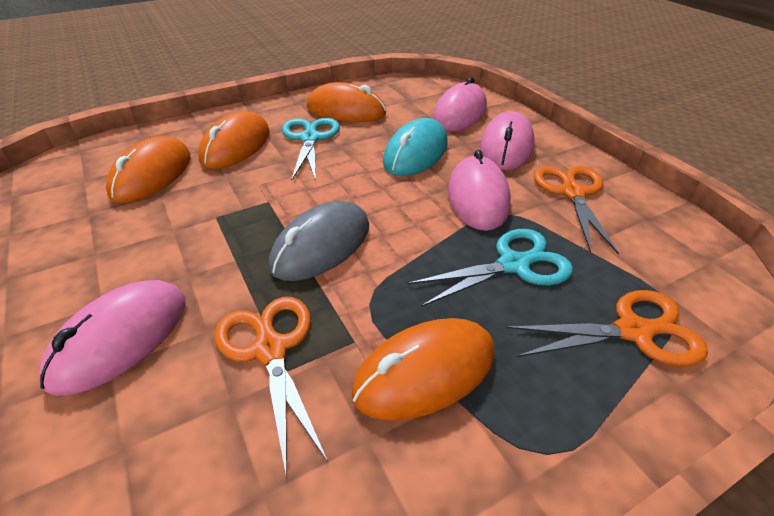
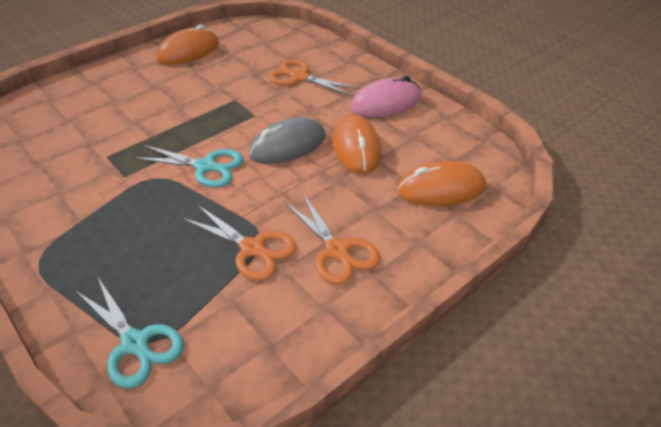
orange mouse: 4 -> 3
pink mouse: 4 -> 1
turquoise mouse: 1 -> 0

